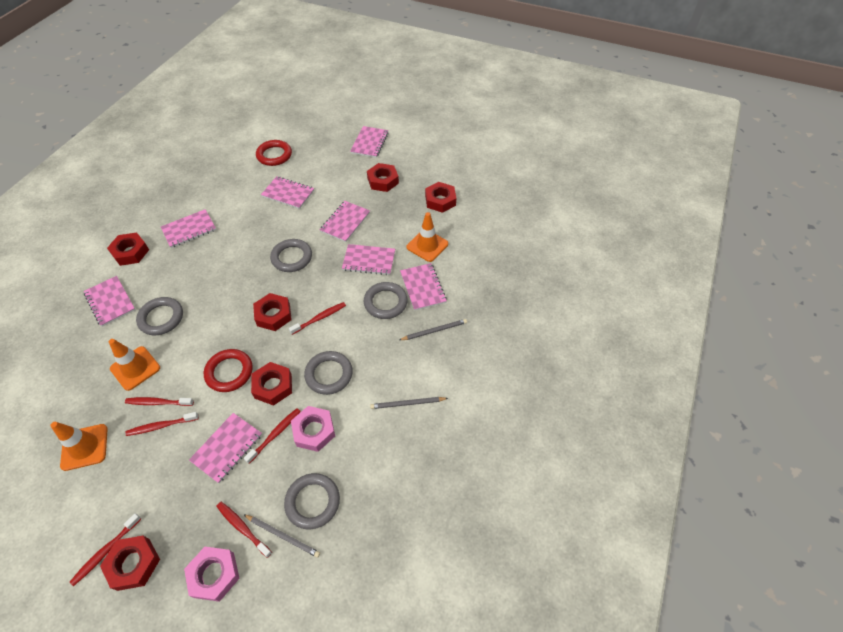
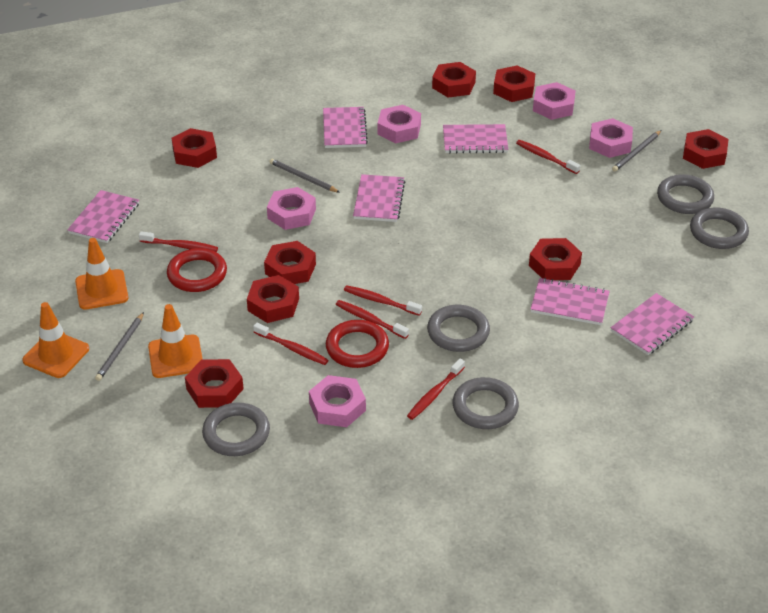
pink notebook: 8 -> 6
pink nut: 2 -> 5
red nut: 6 -> 8

